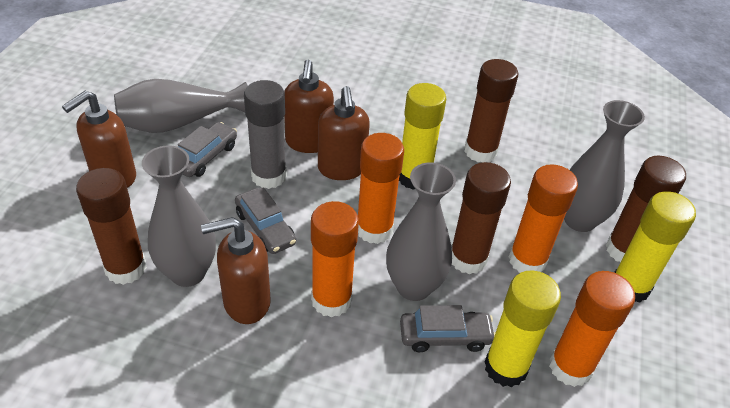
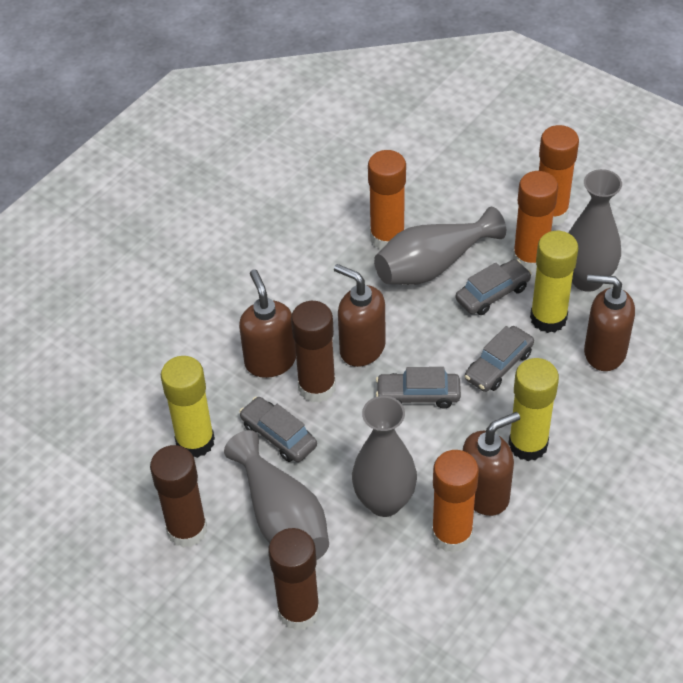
brown glue stick: 4 -> 3
grey car: 3 -> 4
grey glue stick: 1 -> 0

